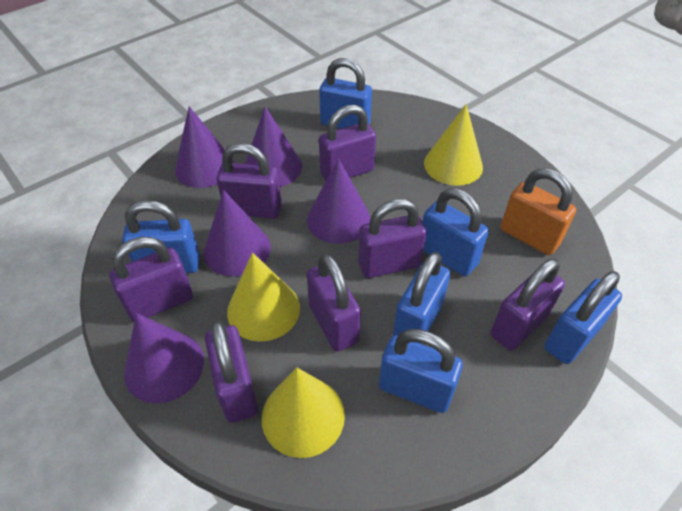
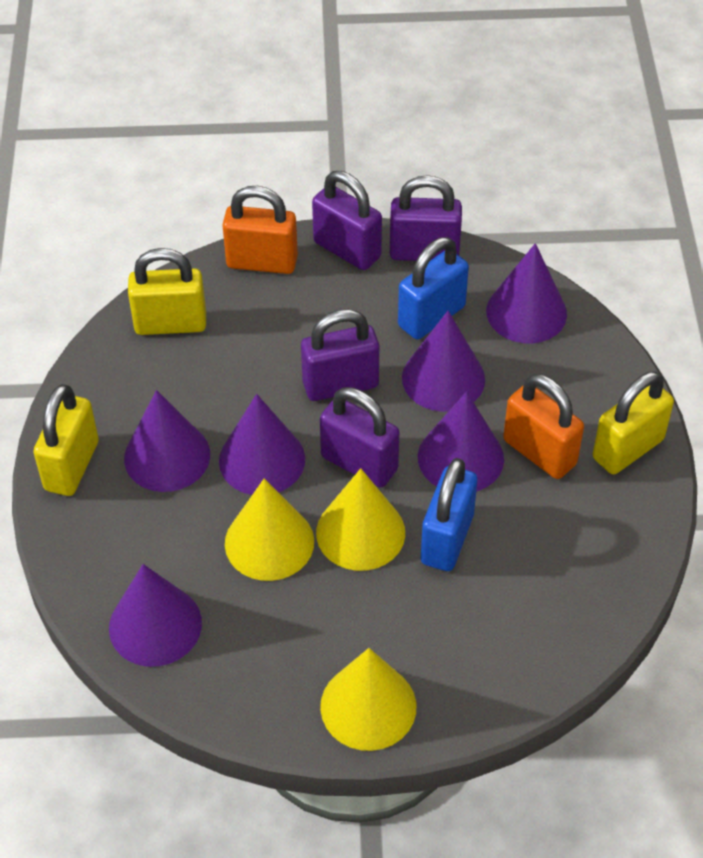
blue padlock: 6 -> 2
orange padlock: 1 -> 2
purple cone: 5 -> 6
purple padlock: 7 -> 4
yellow padlock: 0 -> 3

